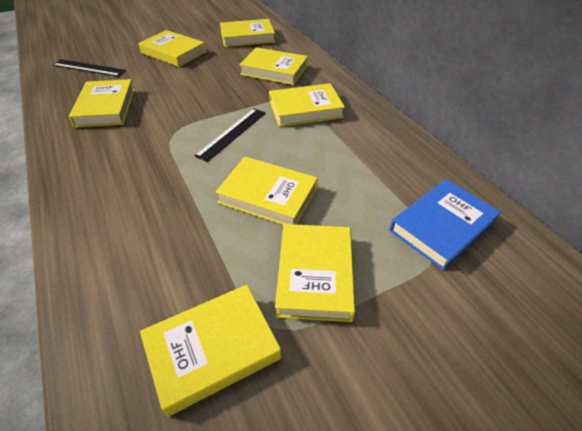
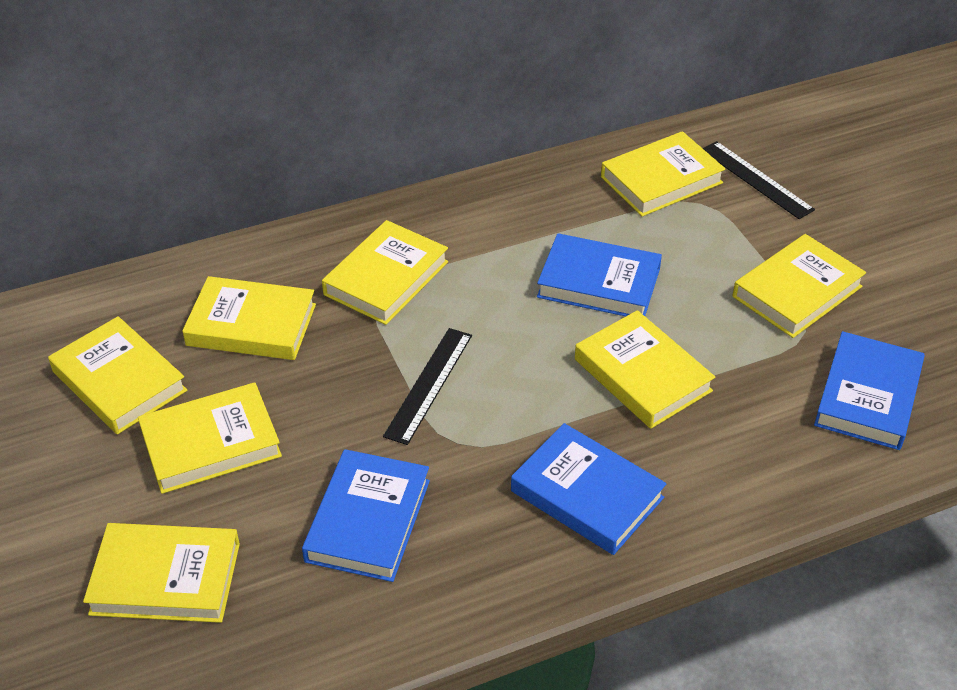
blue book: 1 -> 4

